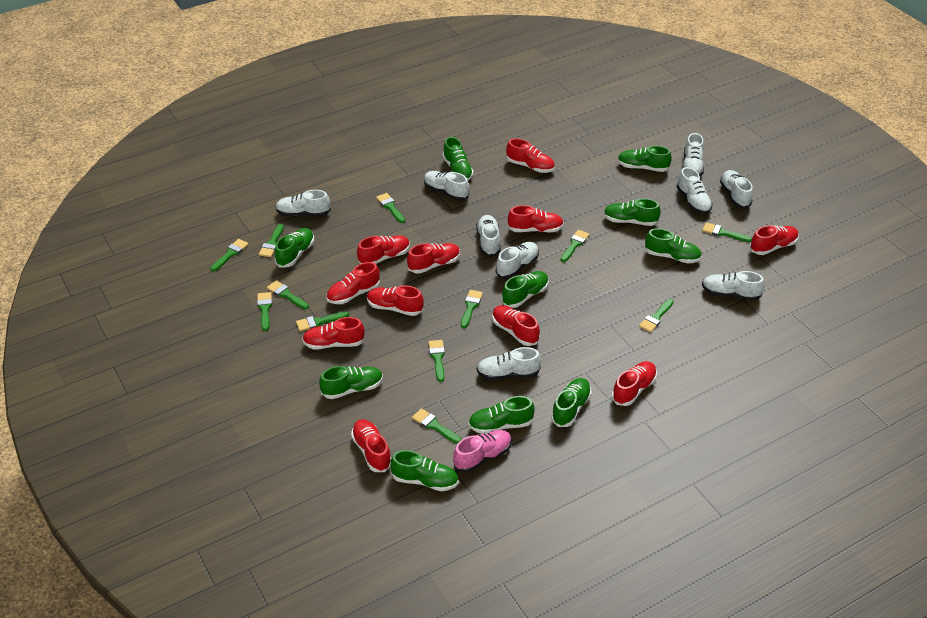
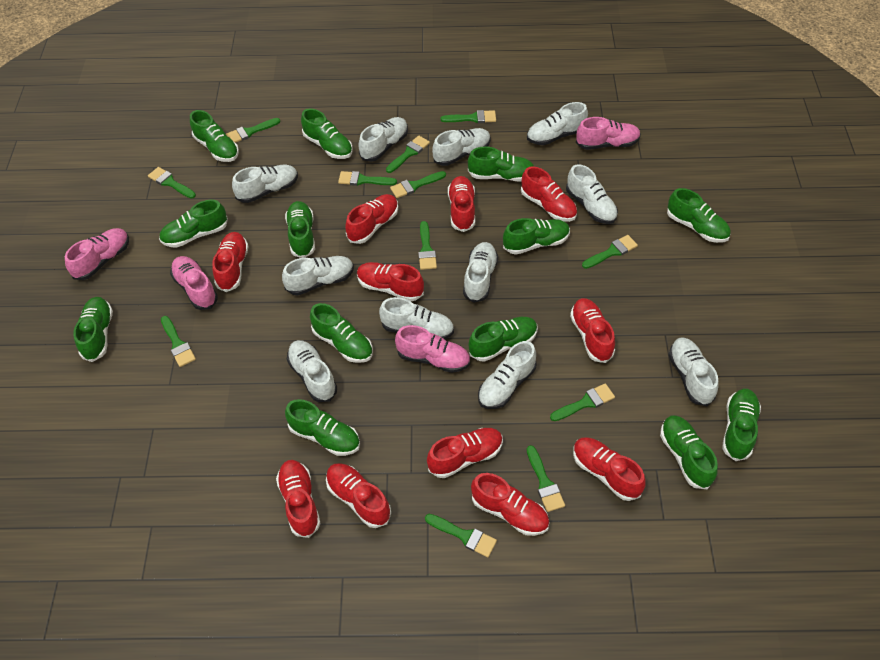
green shoe: 10 -> 13
pink shoe: 1 -> 4
white shoe: 9 -> 11

